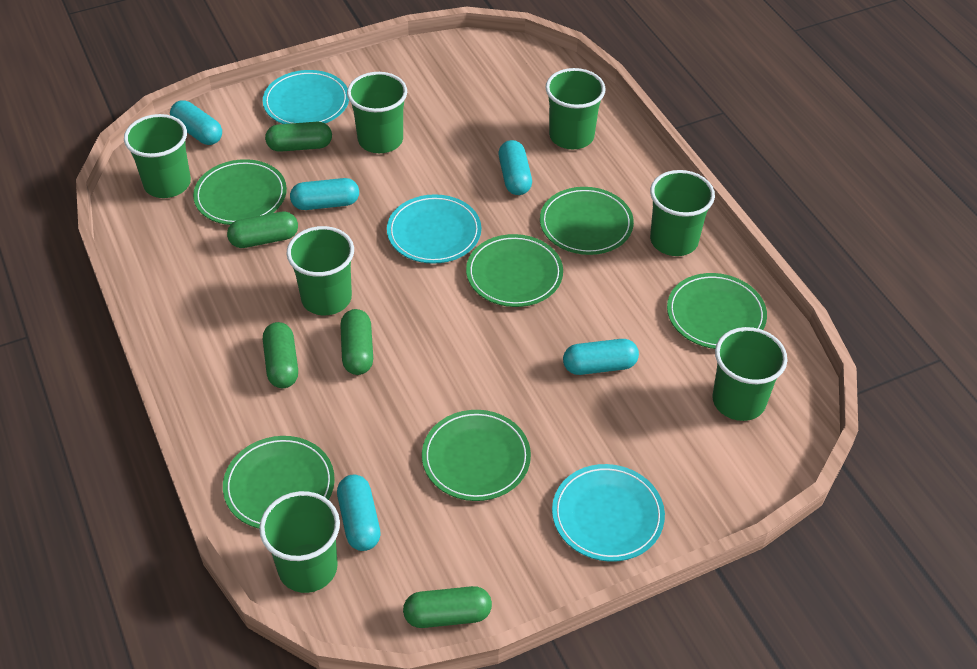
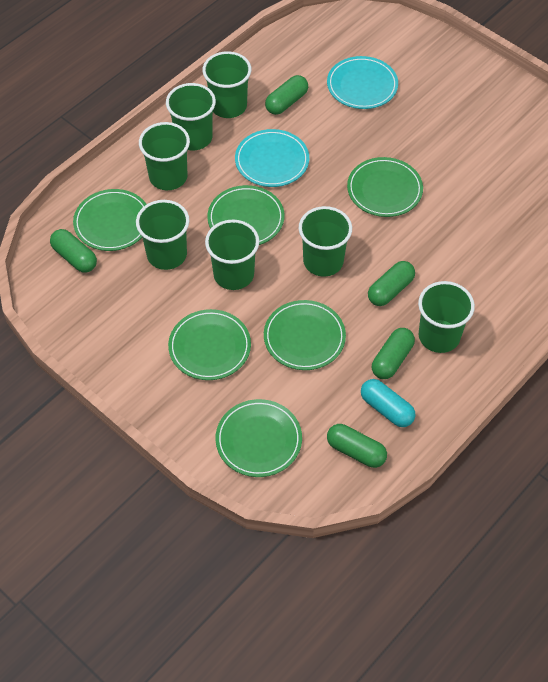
turquoise capsule: 5 -> 1
turquoise plate: 3 -> 2

